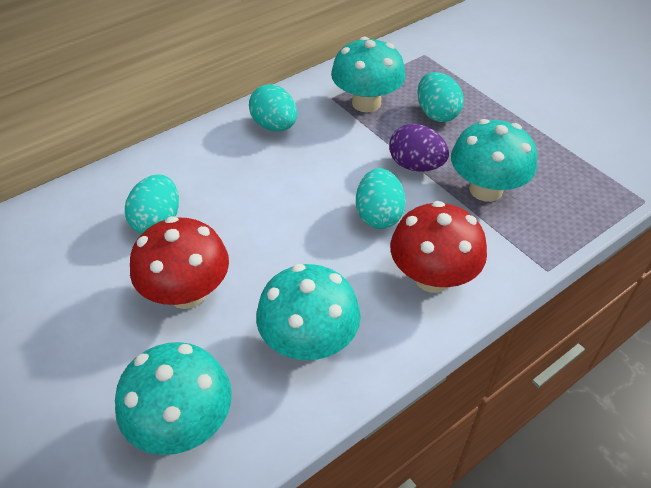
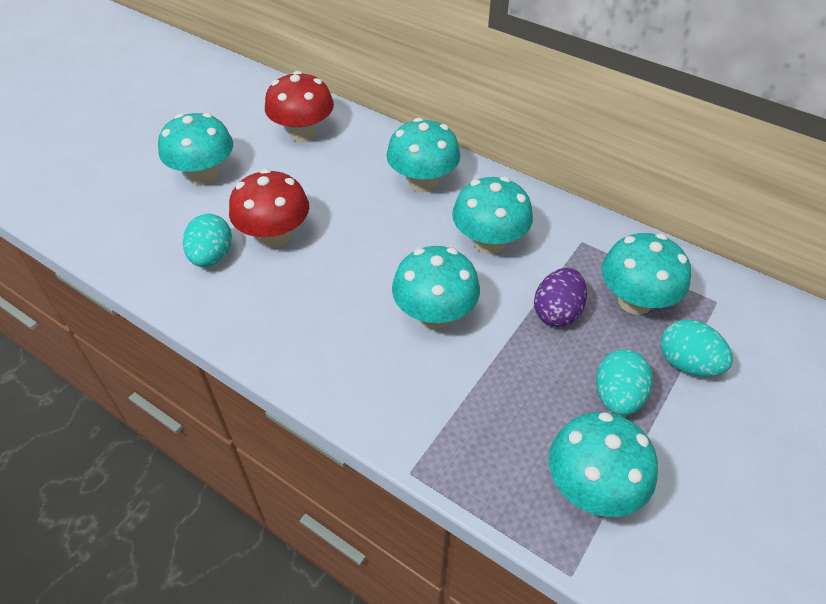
turquoise egg: 4 -> 3
turquoise mushroom: 4 -> 6

